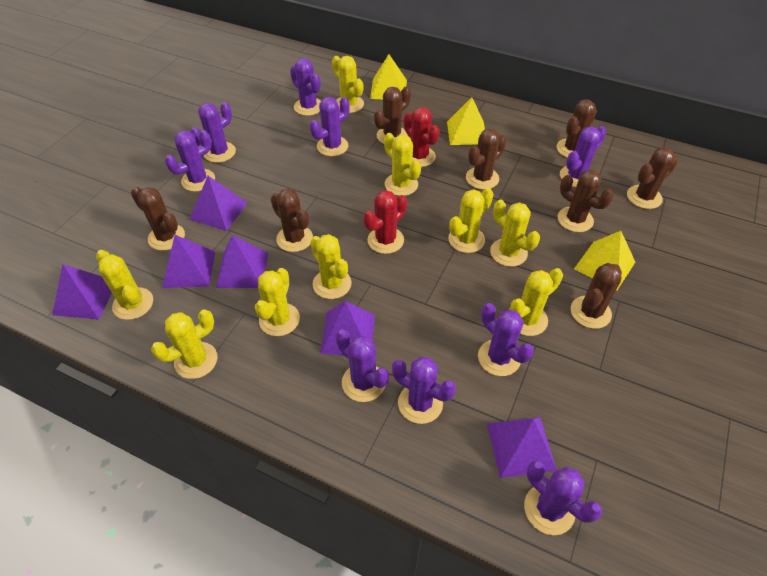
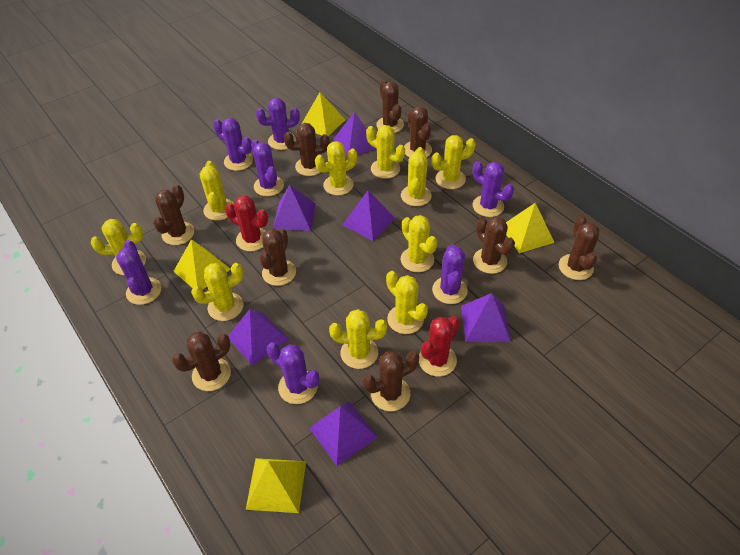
brown cactus: 8 -> 9
purple cactus: 9 -> 7
yellow cactus: 9 -> 10
yellow pyramid: 3 -> 4

